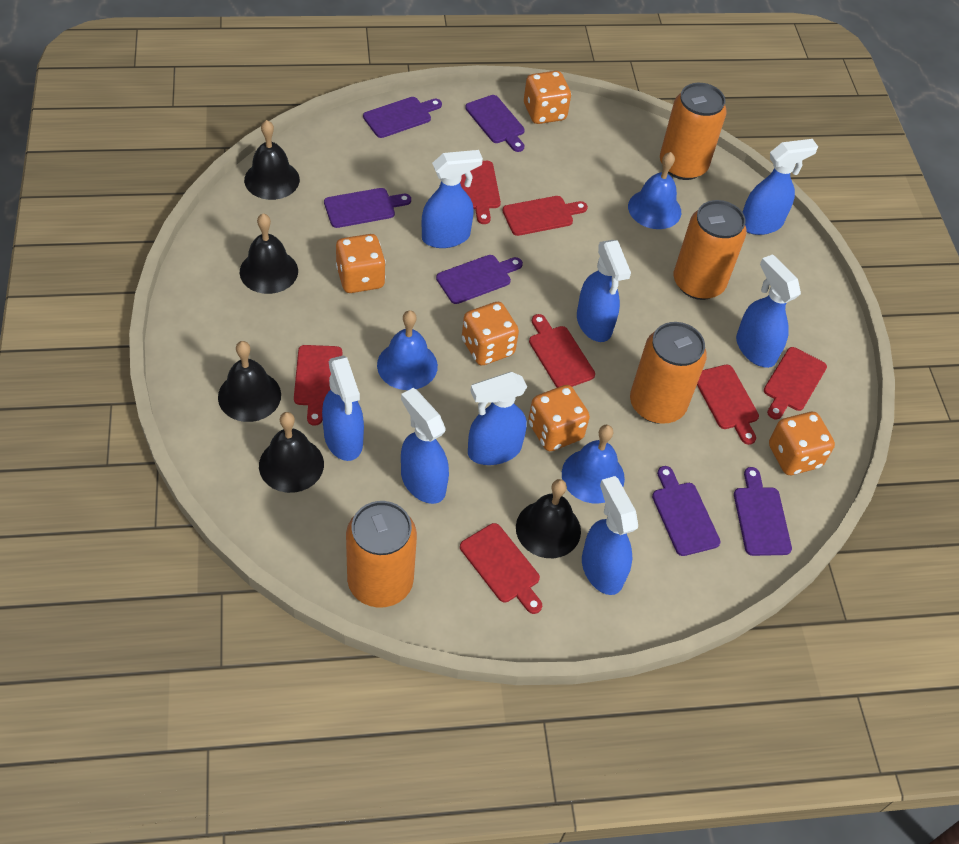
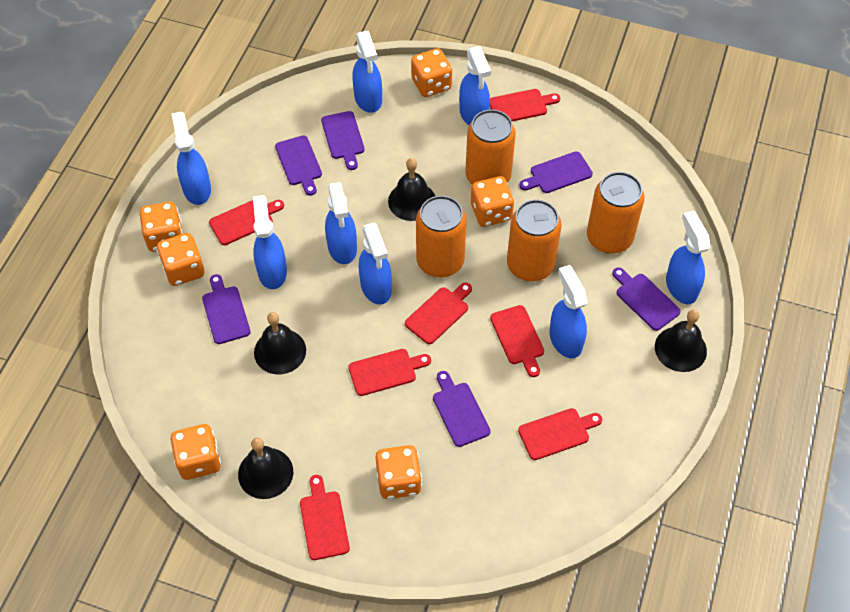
black bell: 5 -> 4
blue bell: 3 -> 0
orange dice: 5 -> 6

